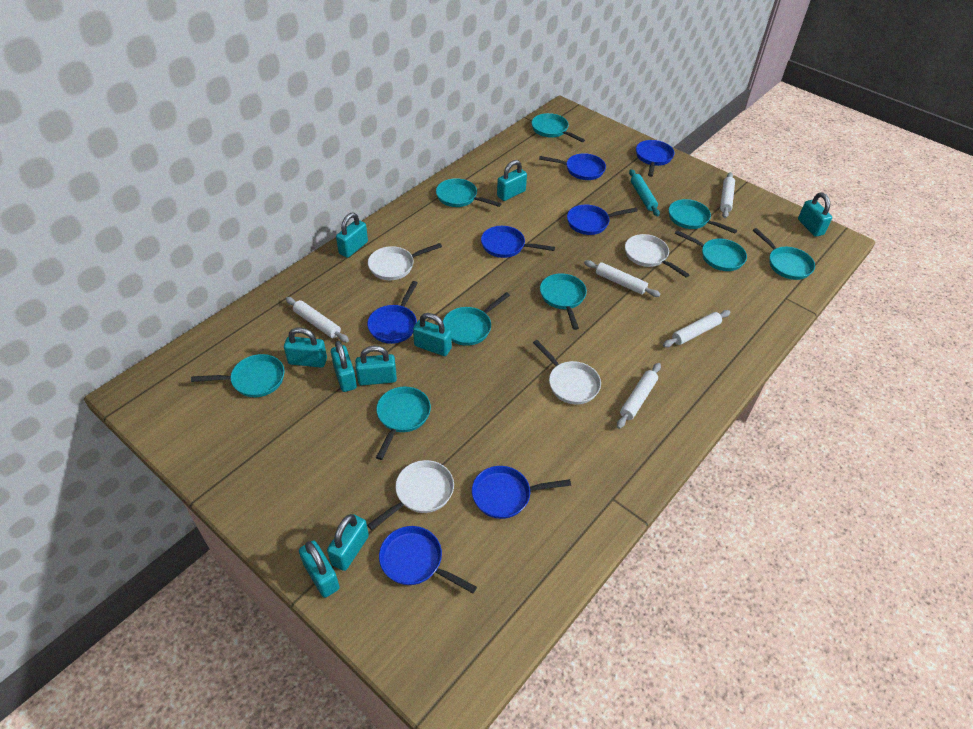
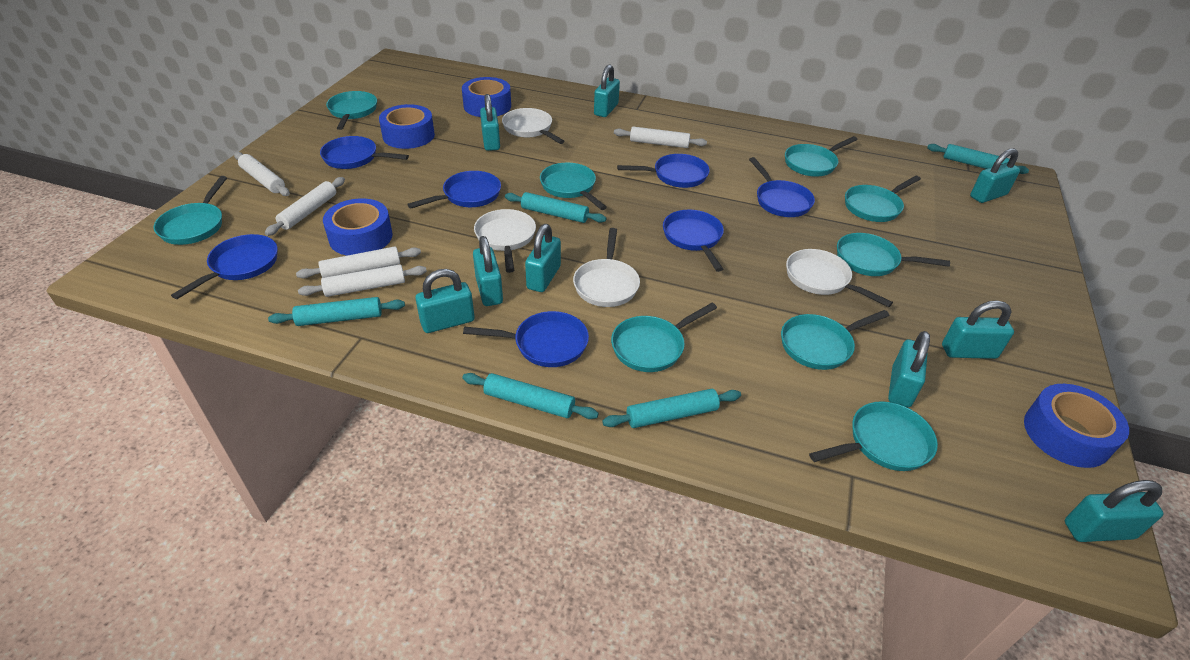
blue tape: 0 -> 4
turquoise rolling pin: 1 -> 5

